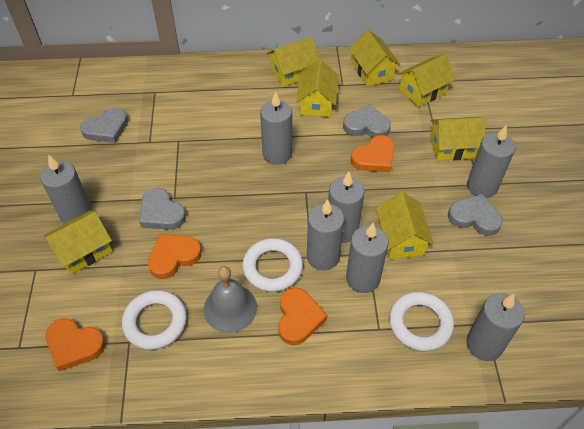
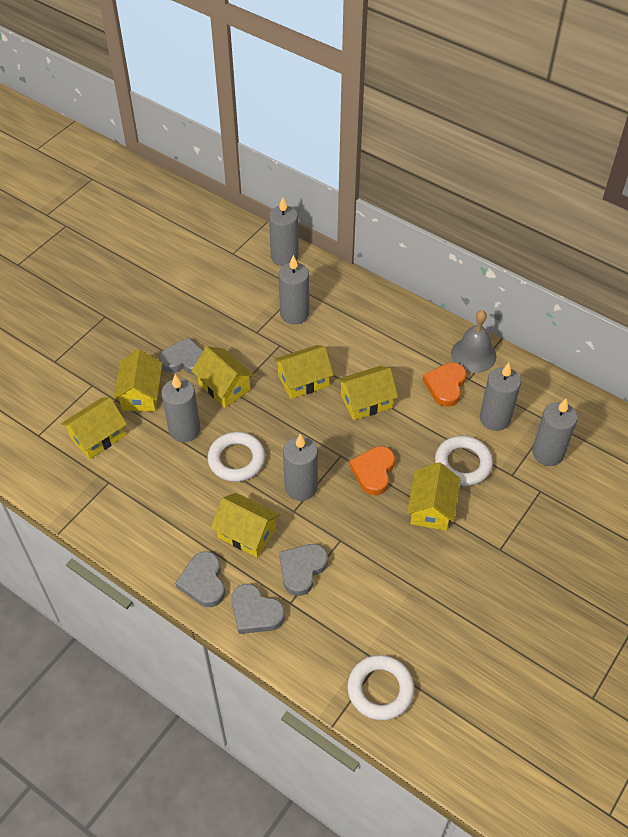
grey candle: 7 -> 6
orange heart: 4 -> 2

